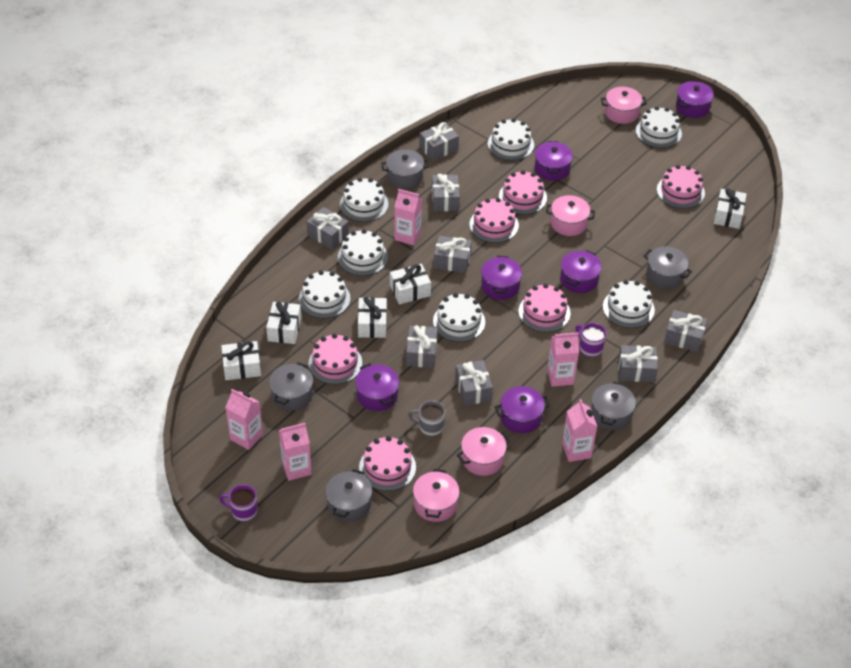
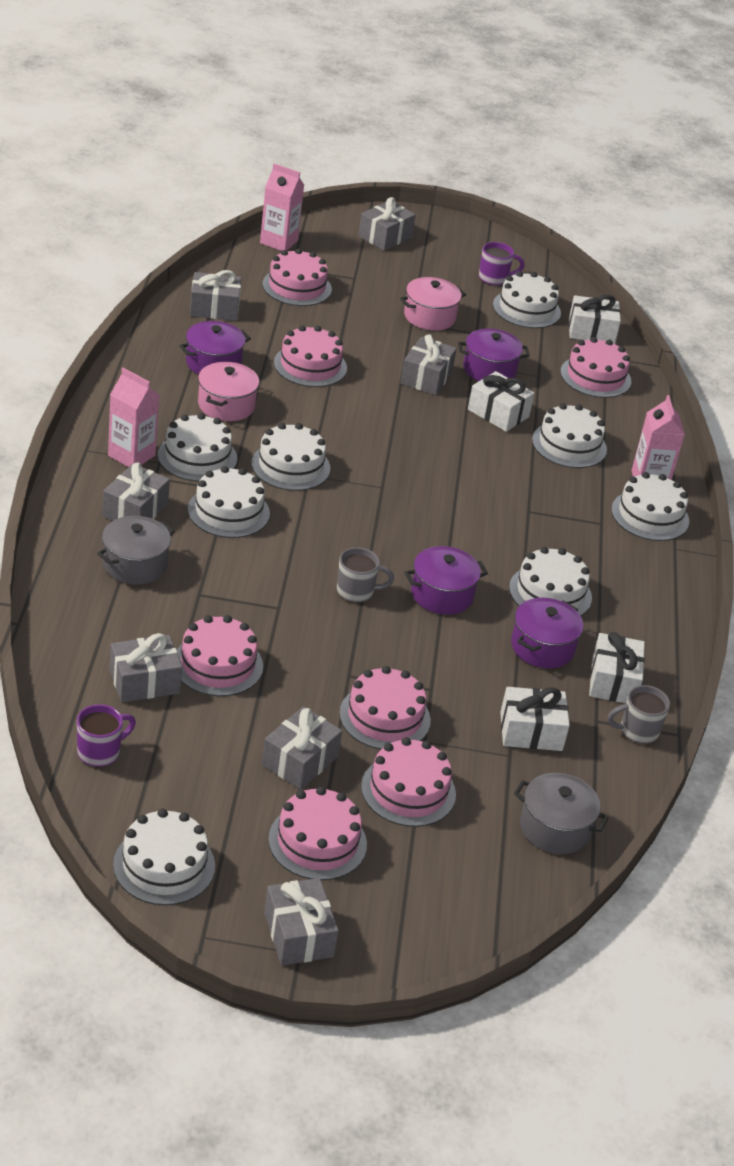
grey gift: 8 -> 7
grey mug: 1 -> 2
grey pot: 5 -> 2
pink cake: 6 -> 7
pink carton: 5 -> 3
pink pot: 4 -> 2
purple pot: 6 -> 4
white cake: 7 -> 8
white gift: 5 -> 4

